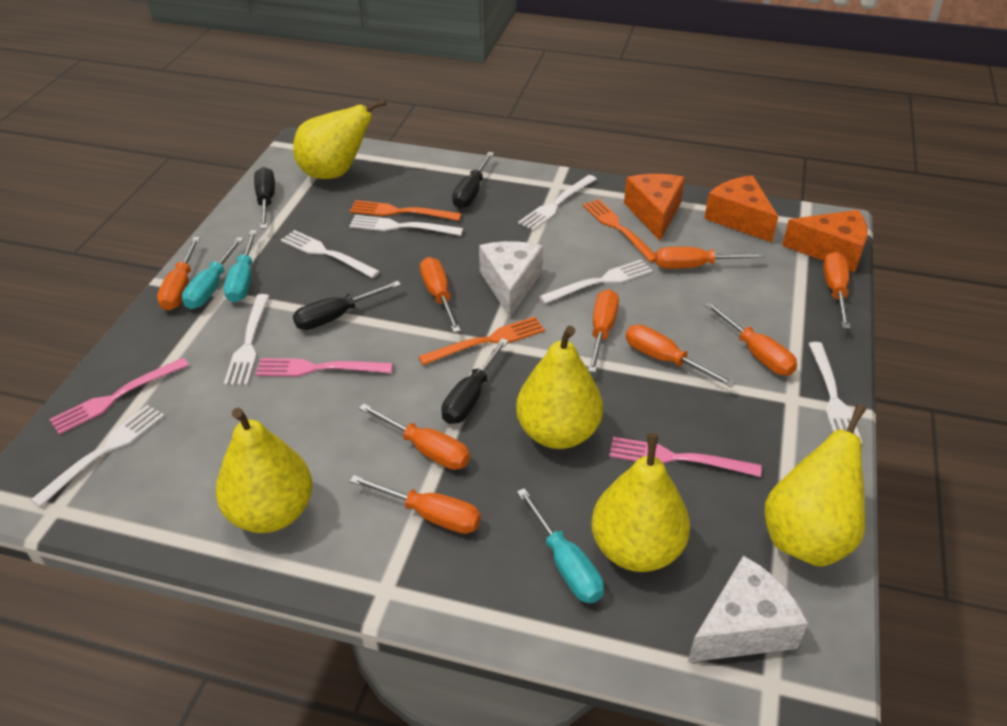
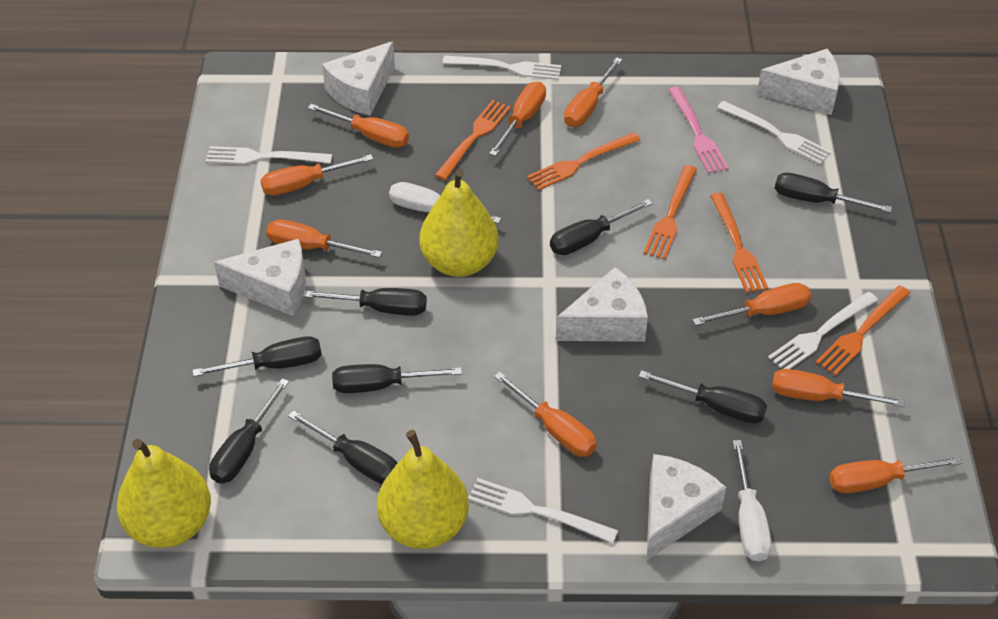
black screwdriver: 4 -> 8
orange cheese: 3 -> 0
orange fork: 3 -> 5
pink fork: 3 -> 1
turquoise screwdriver: 3 -> 0
white cheese: 2 -> 5
white fork: 7 -> 5
white screwdriver: 0 -> 2
yellow pear: 5 -> 3

